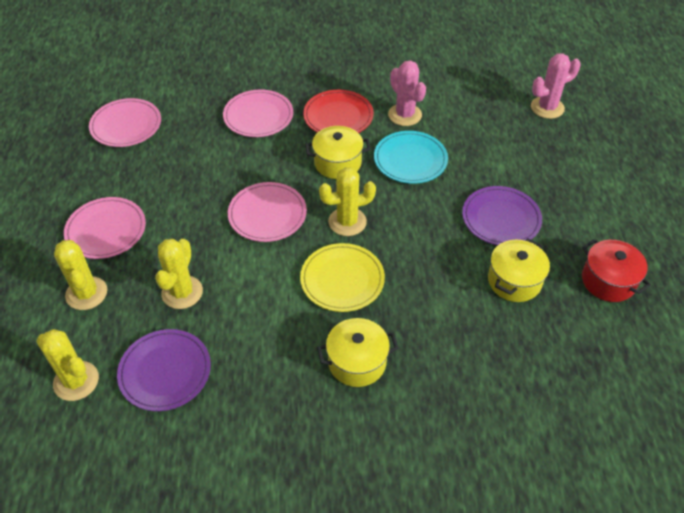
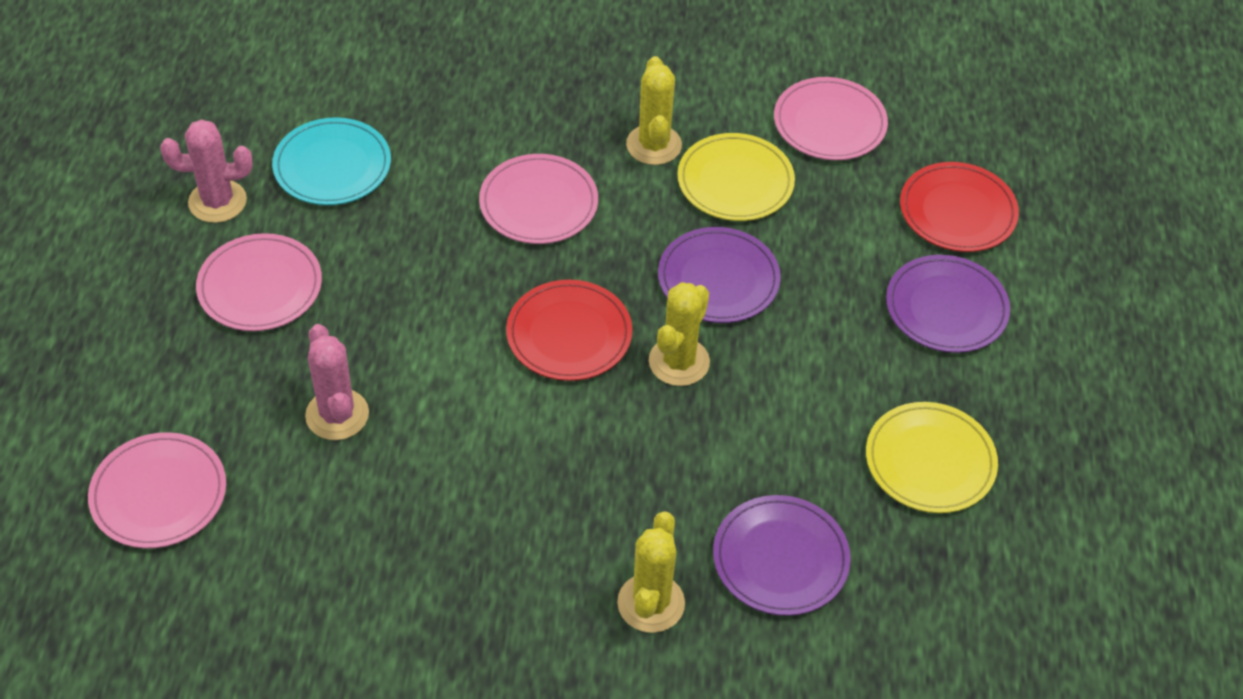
purple plate: 2 -> 3
red plate: 1 -> 2
red pot: 1 -> 0
yellow cactus: 4 -> 3
yellow plate: 1 -> 2
yellow pot: 3 -> 0

